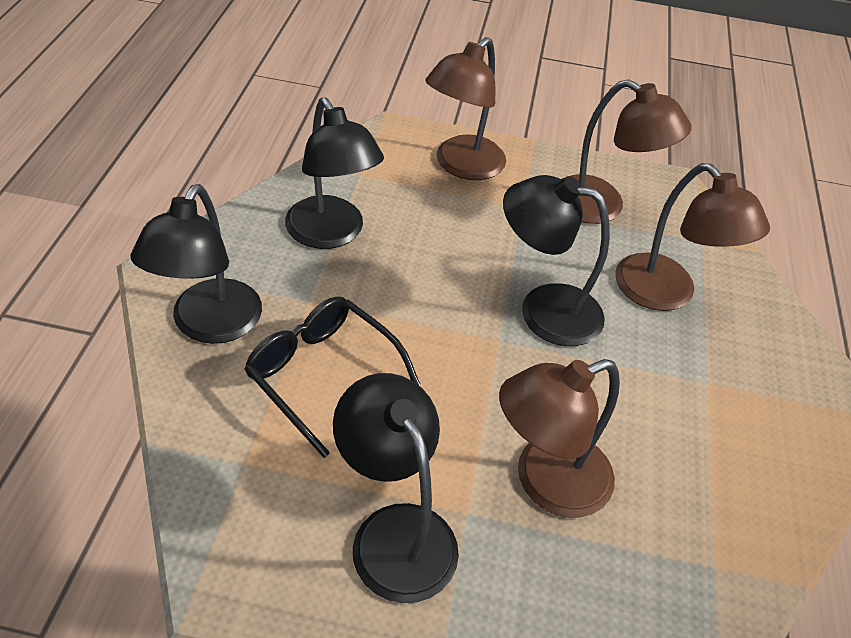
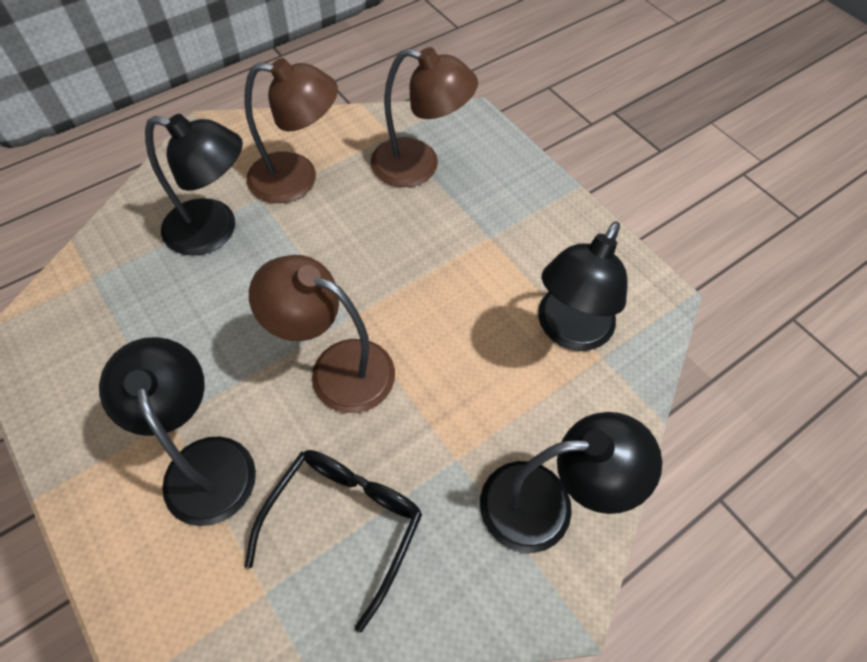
brown lamp: 4 -> 3

